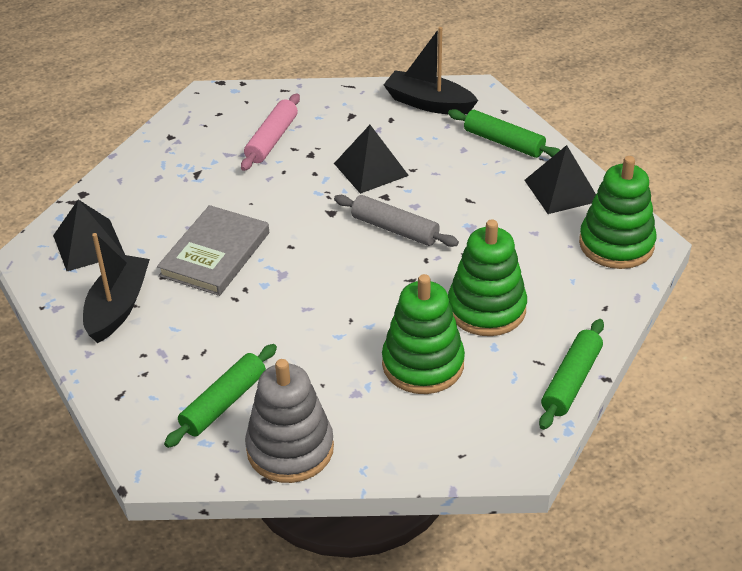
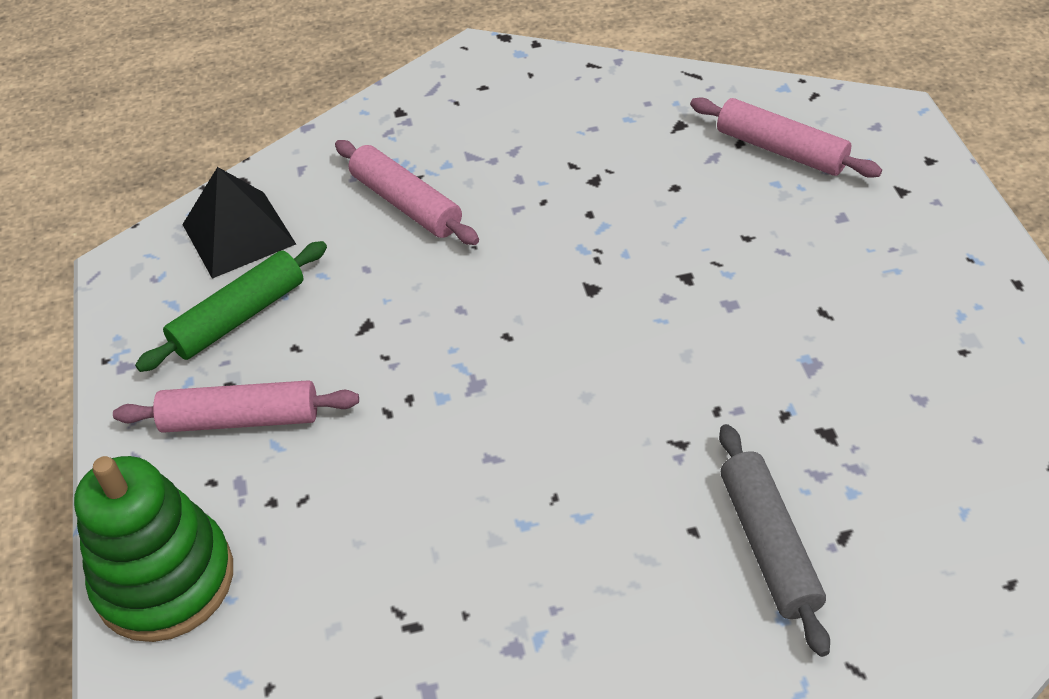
black boat: 2 -> 0
black pyramid: 3 -> 1
green rolling pin: 3 -> 1
green stacking toy: 3 -> 1
grey book: 1 -> 0
grey stacking toy: 1 -> 0
pink rolling pin: 1 -> 3

